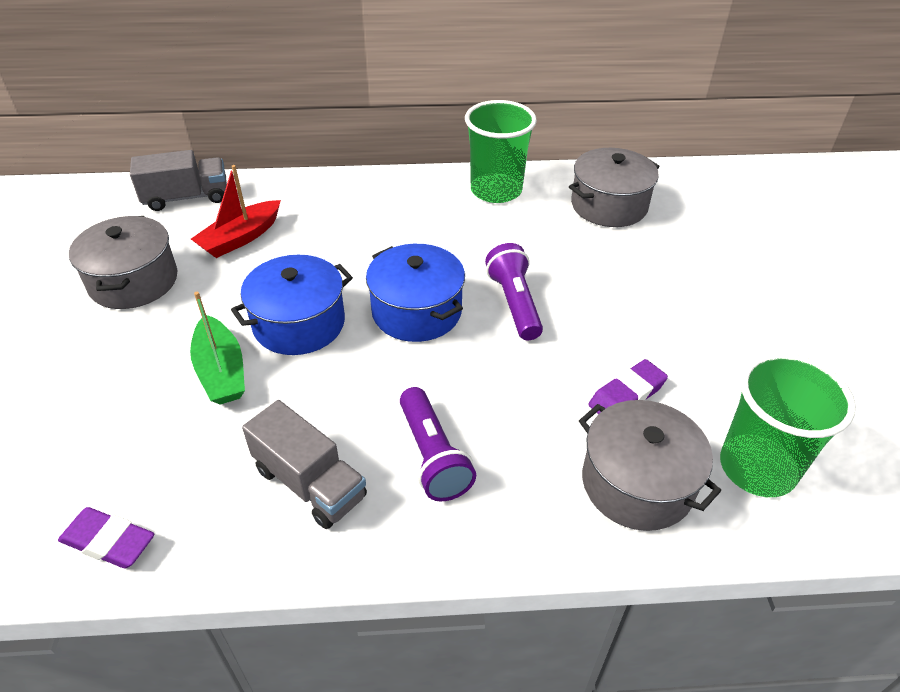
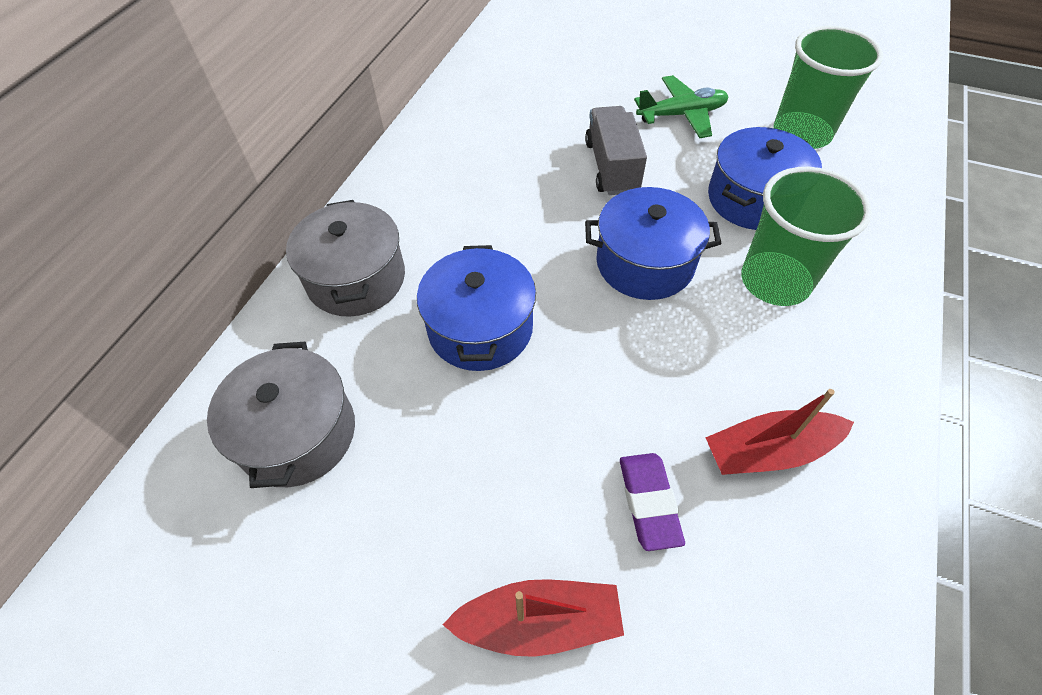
blue pot: 2 -> 3
green boat: 1 -> 0
green plane: 0 -> 1
grey pot: 3 -> 2
grey truck: 2 -> 1
purple eraser: 2 -> 1
purple flashlight: 2 -> 0
red boat: 1 -> 2

